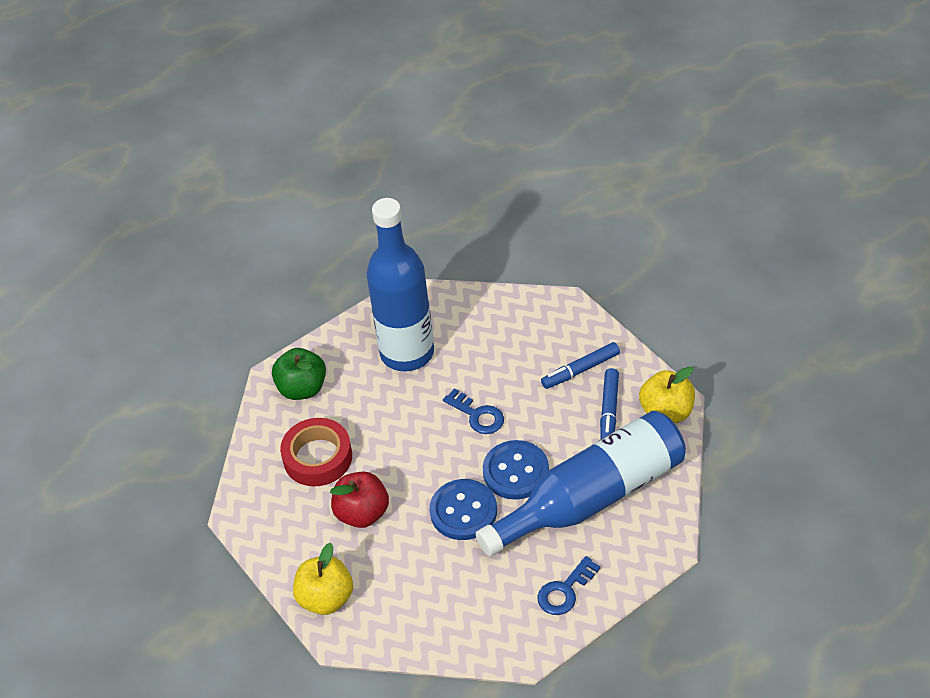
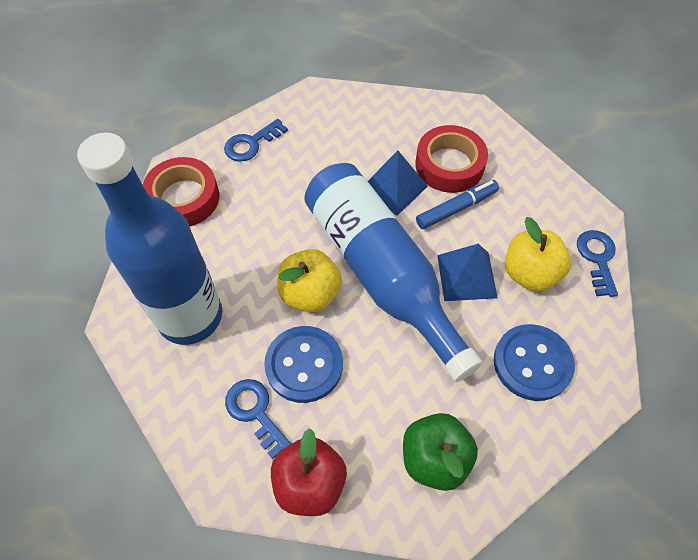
blue key: 2 -> 3
blue marker: 2 -> 1
blue pyramid: 0 -> 2
red tape: 1 -> 2

